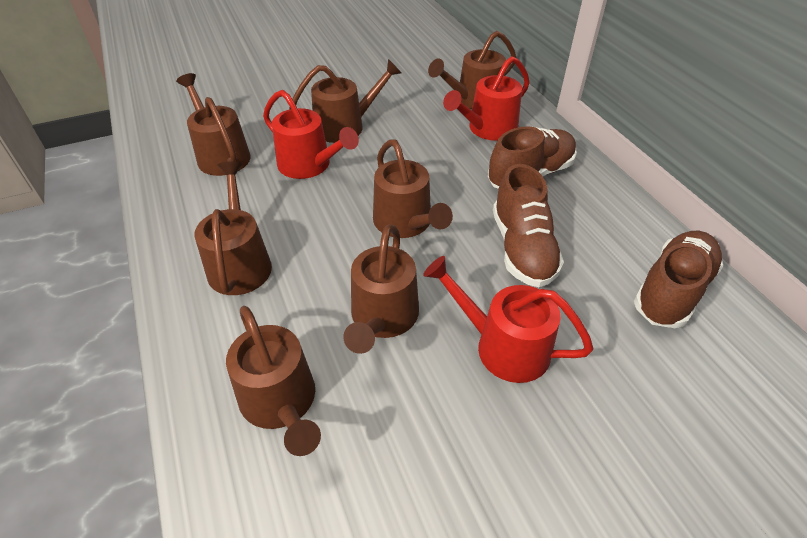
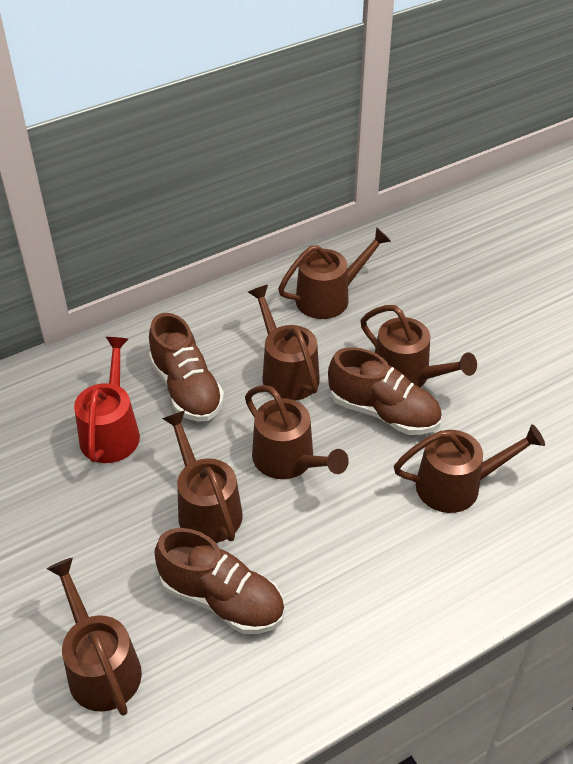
red watering can: 3 -> 1

